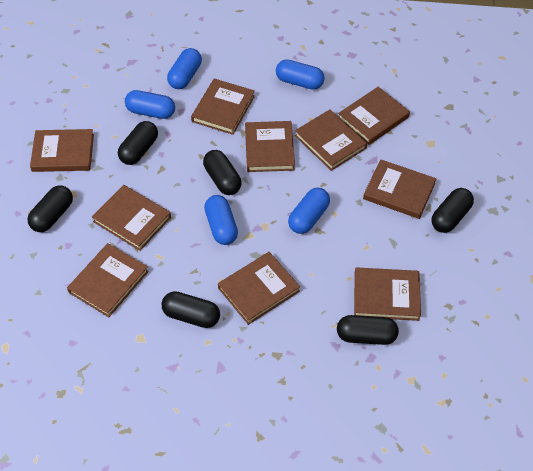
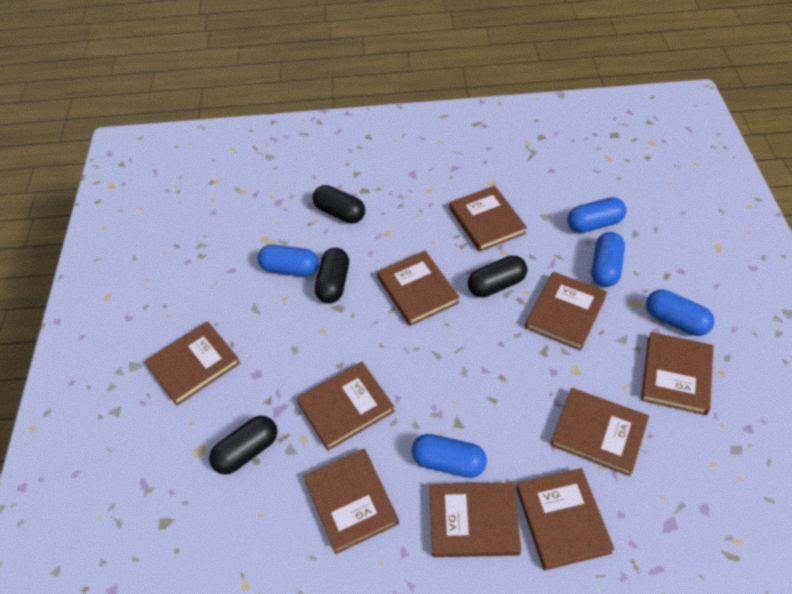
black capsule: 6 -> 4

